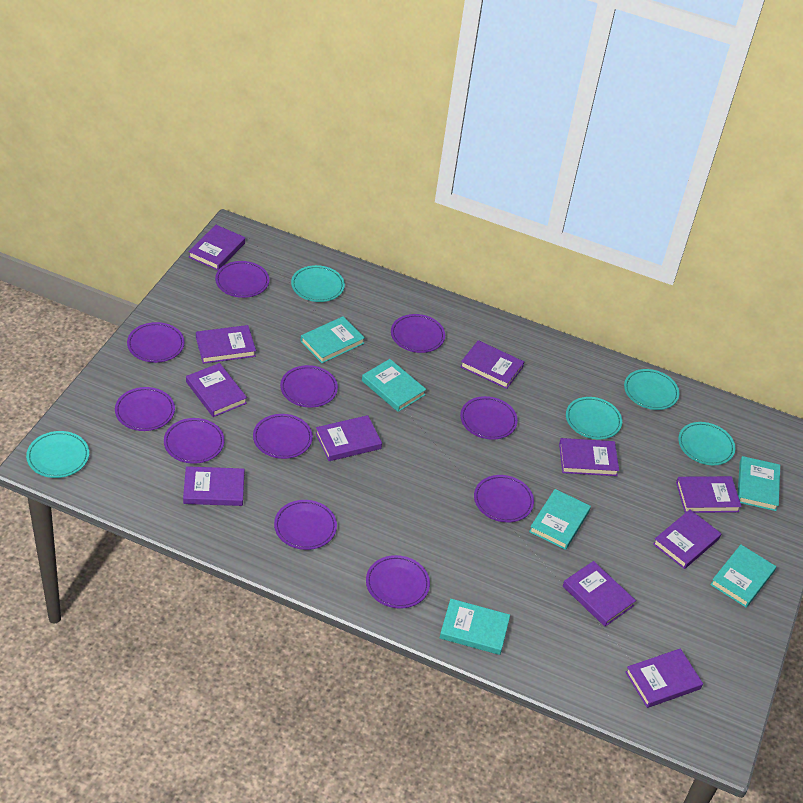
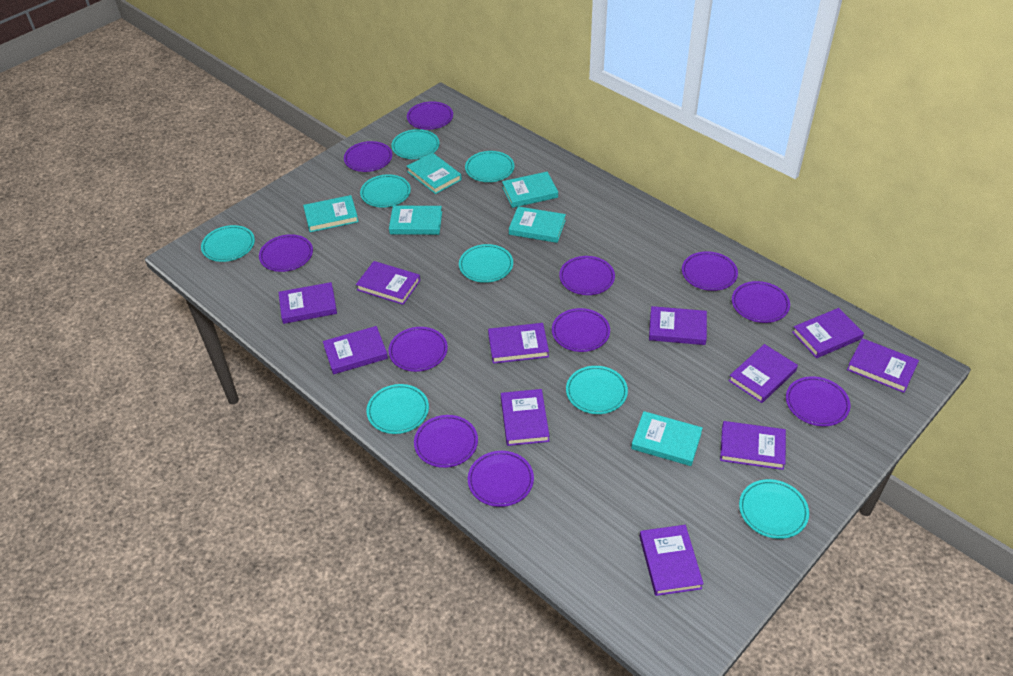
turquoise plate: 5 -> 8

